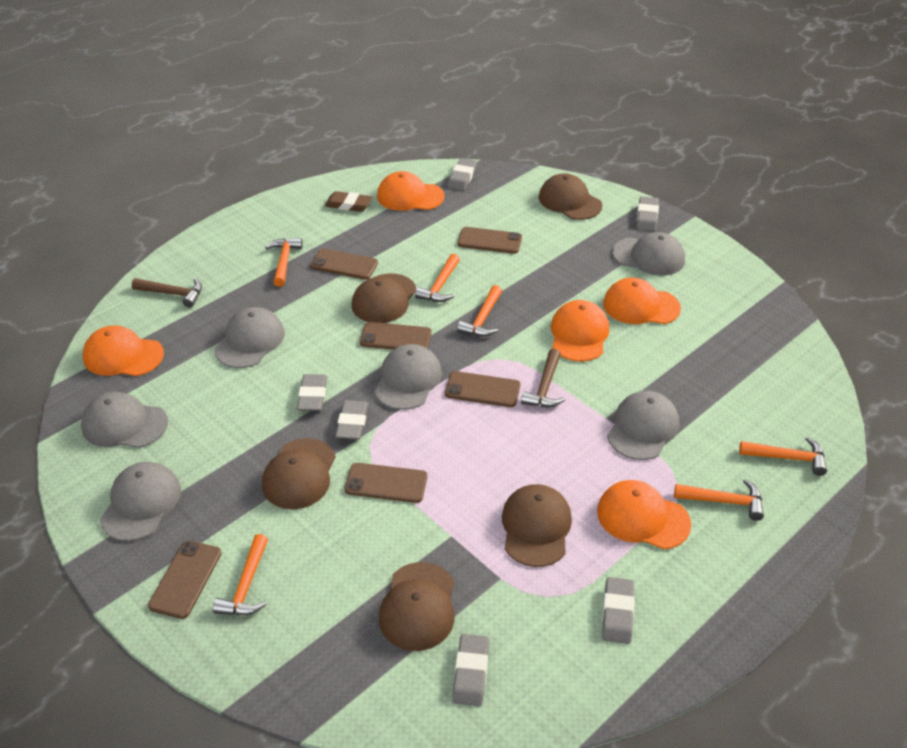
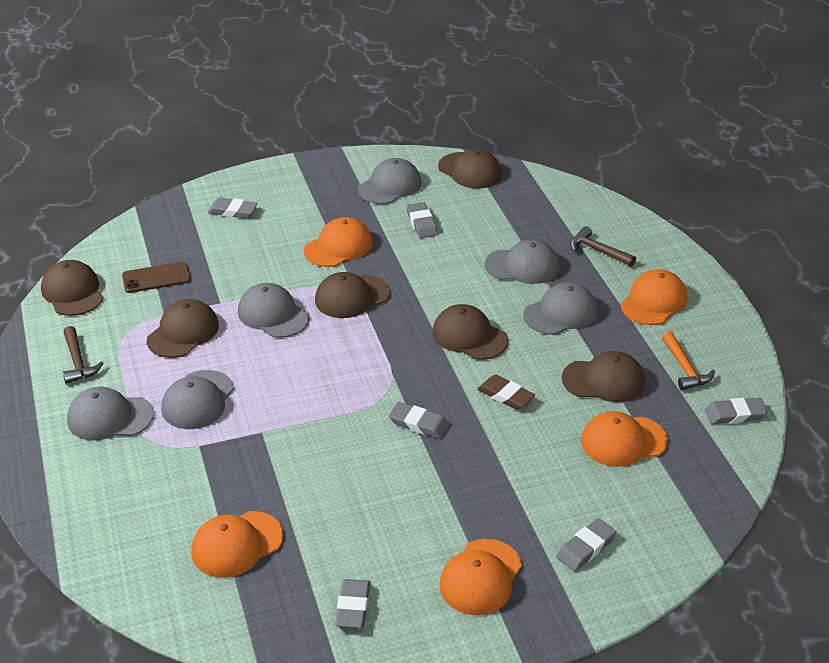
brown cap: 5 -> 6
brown phone: 6 -> 1
orange hammer: 6 -> 1

